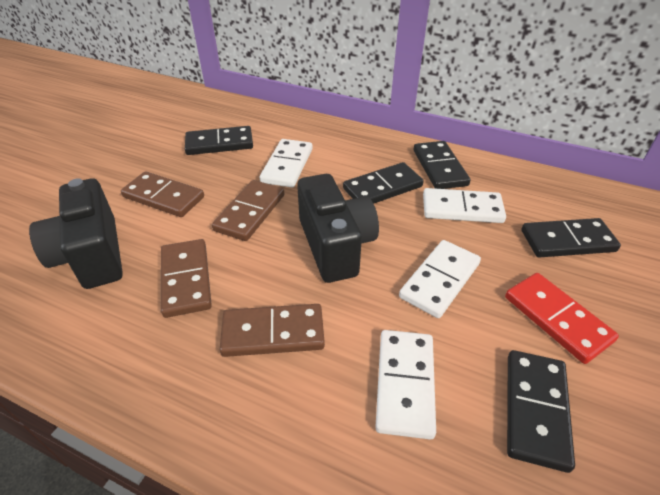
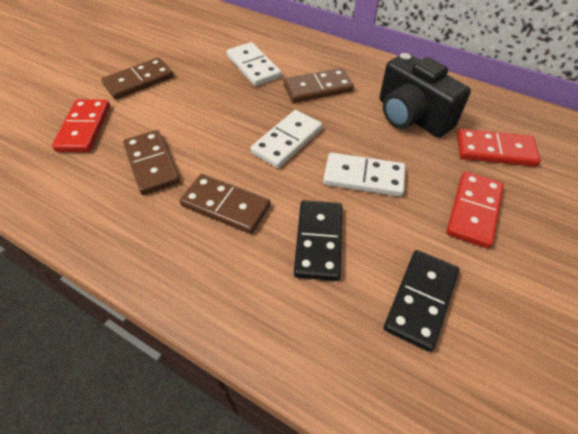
black camera: 2 -> 1
black domino: 5 -> 2
red domino: 1 -> 3
white domino: 4 -> 3

